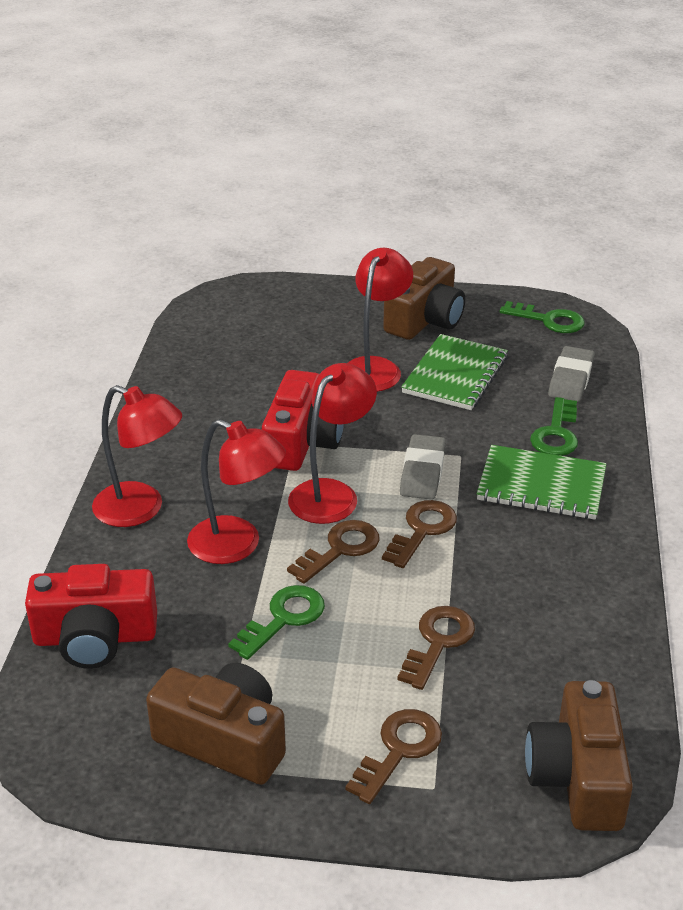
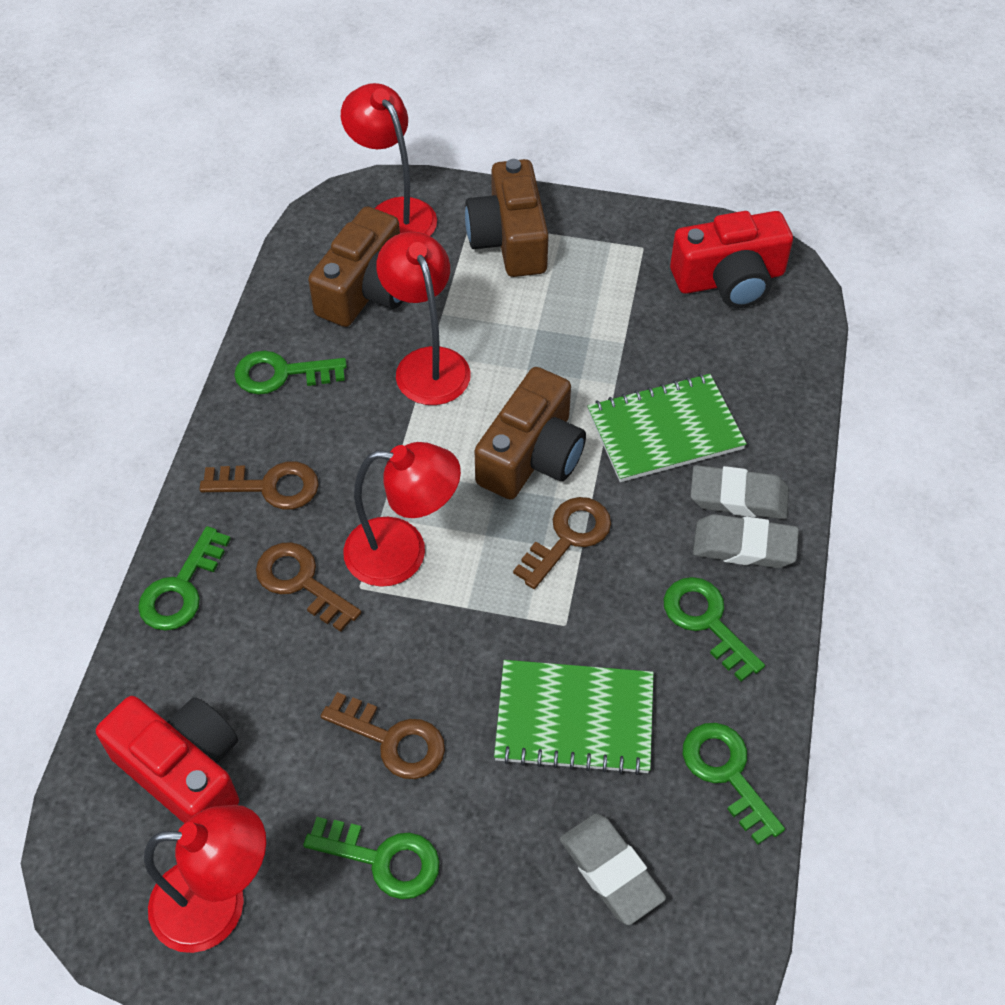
green key: 3 -> 5
grey eraser: 2 -> 3

